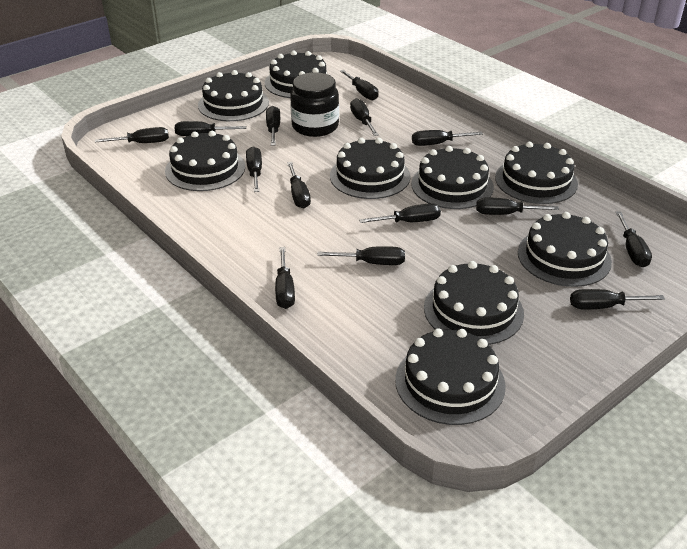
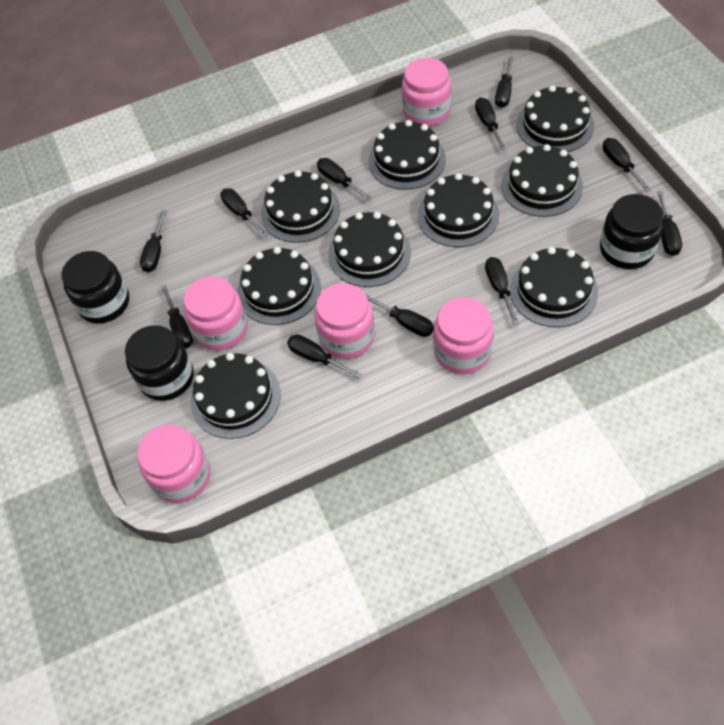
black jar: 1 -> 3
black screwdriver: 14 -> 11
pink jar: 0 -> 5

